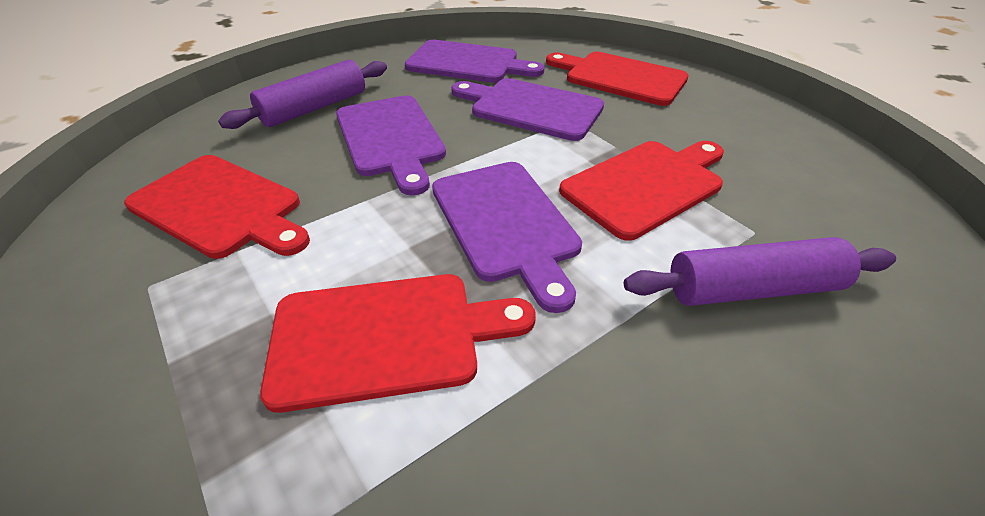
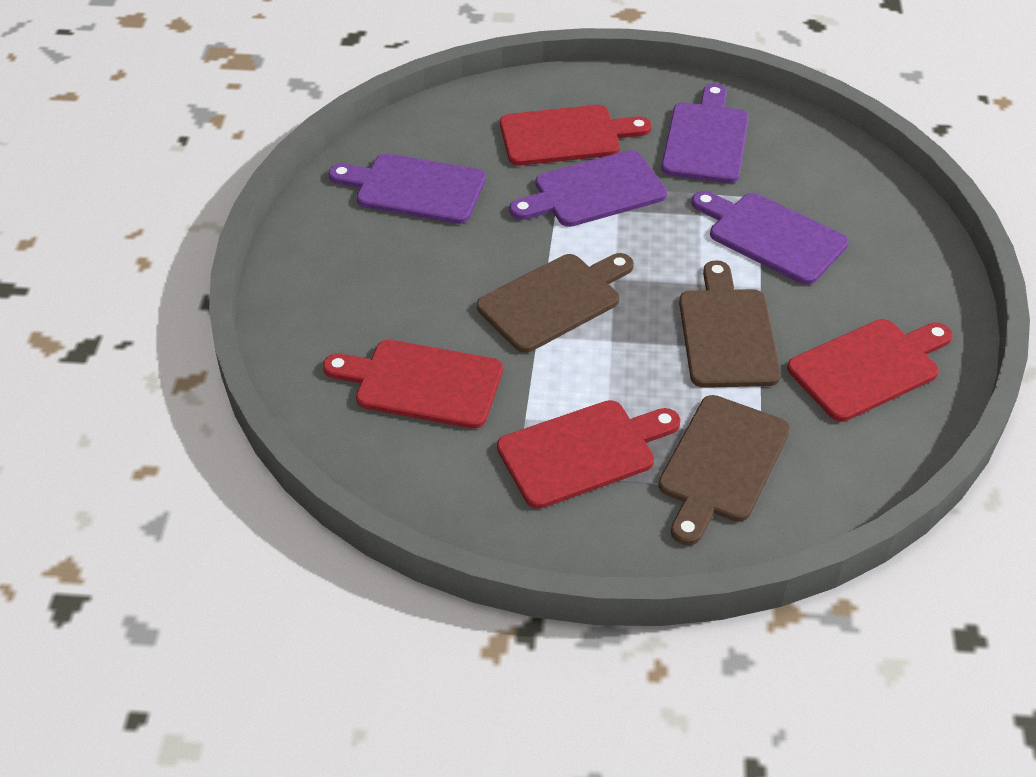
brown cutting board: 0 -> 3
purple rolling pin: 2 -> 0

